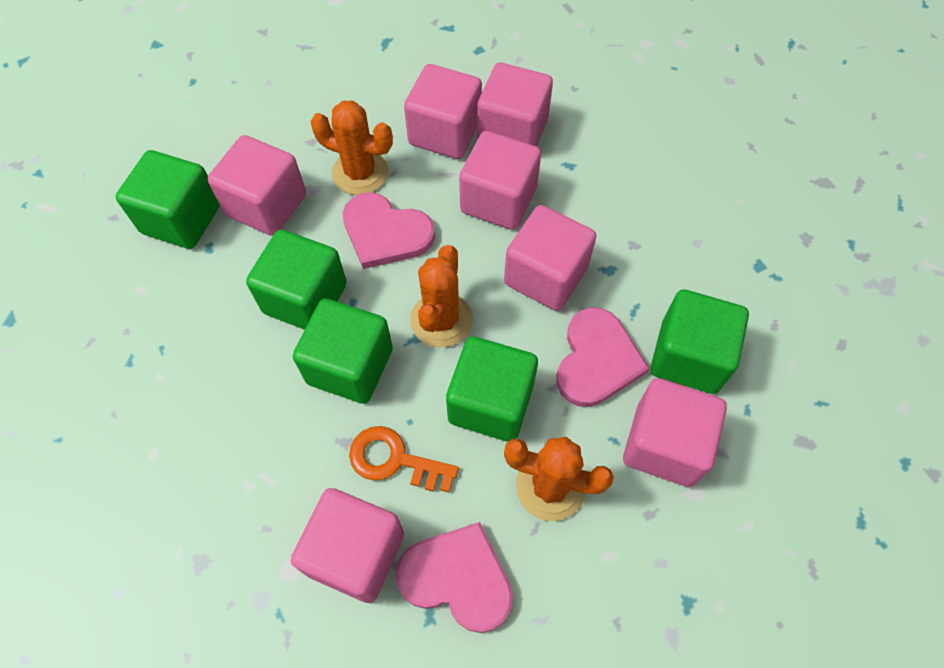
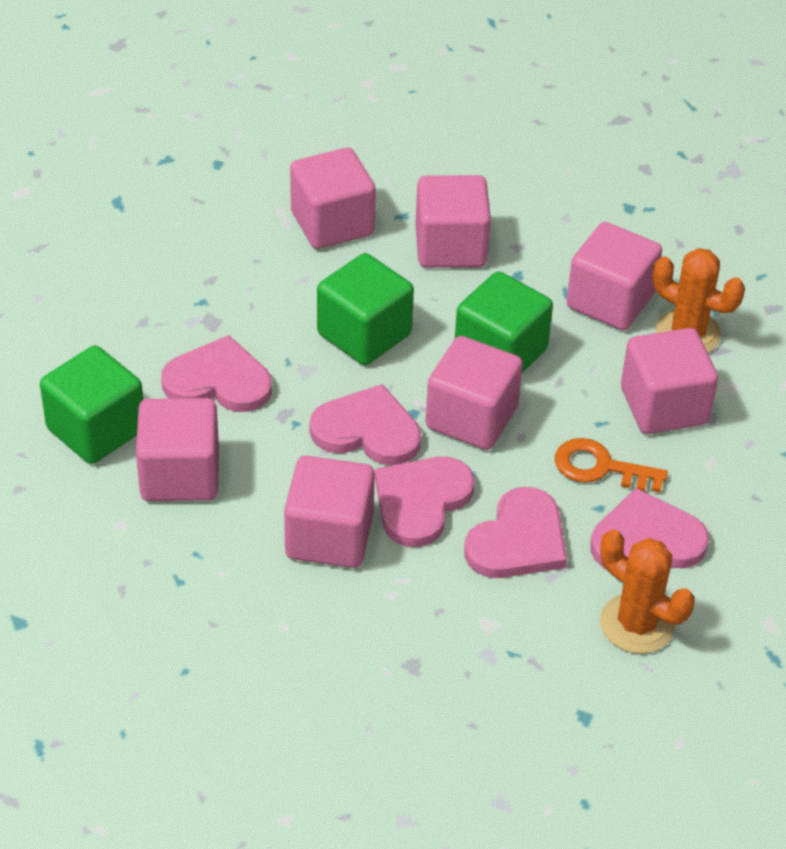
green cube: 5 -> 3
orange cactus: 3 -> 2
pink heart: 3 -> 5

